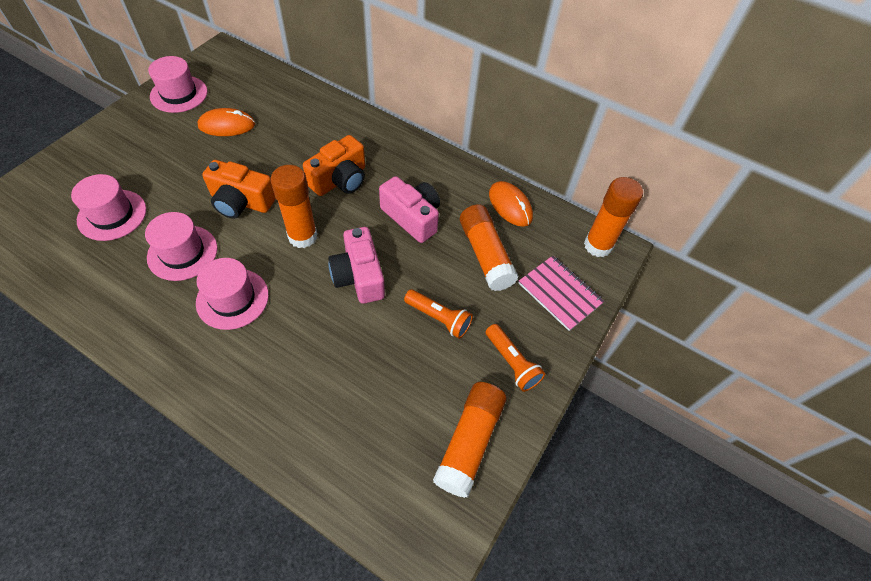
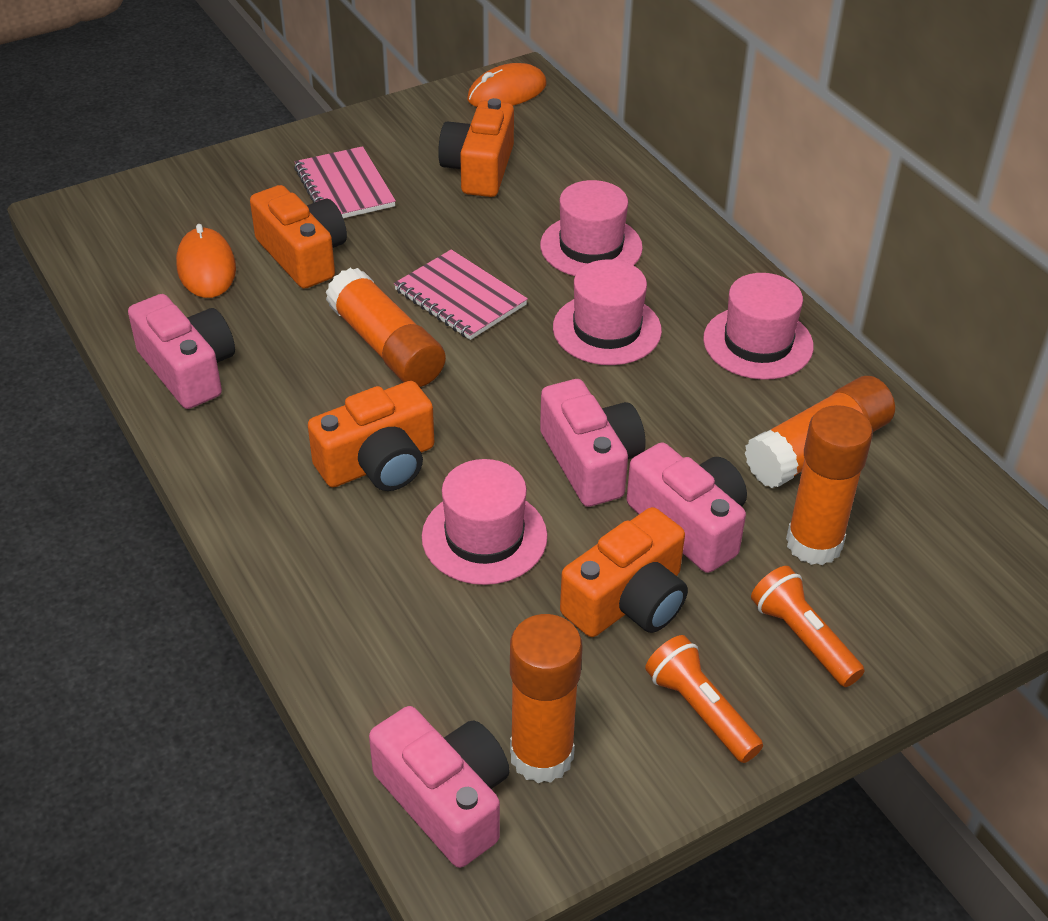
orange camera: 2 -> 4
pink camera: 2 -> 4
pink notebook: 1 -> 2

